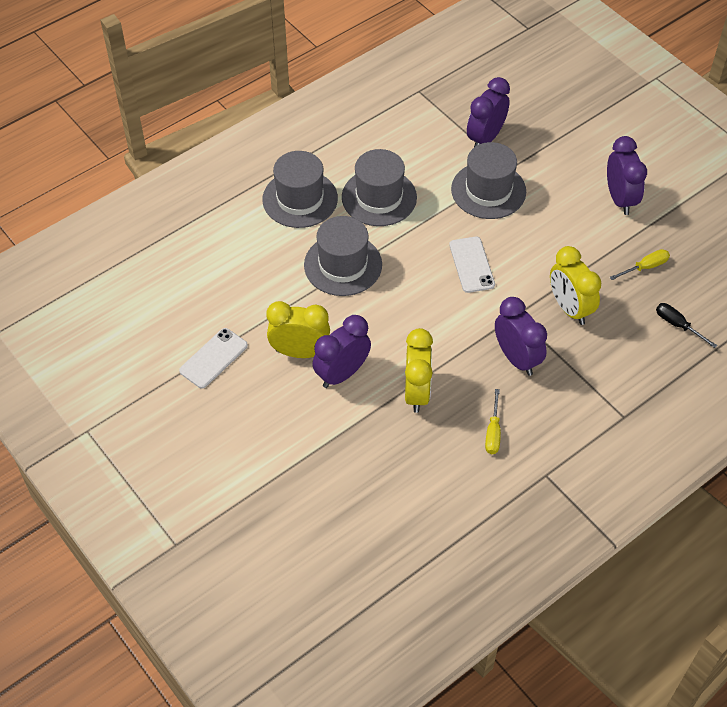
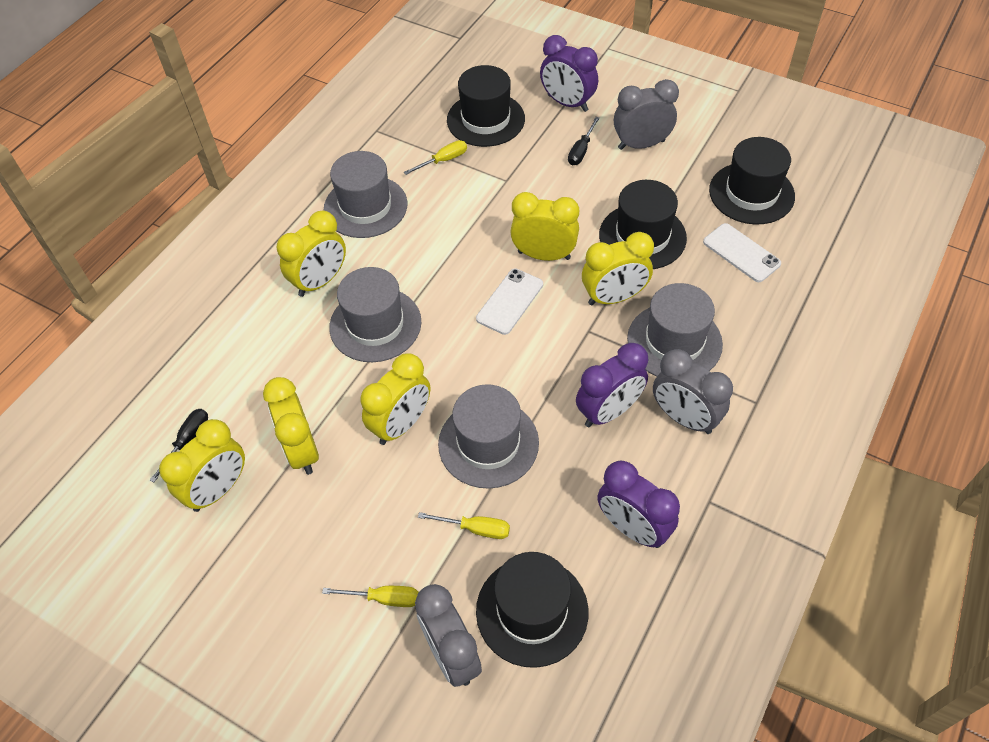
black hat: 0 -> 4
black screwdriver: 1 -> 2
grey clock: 0 -> 3
purple clock: 4 -> 3
yellow clock: 3 -> 6
yellow screwdriver: 2 -> 3

